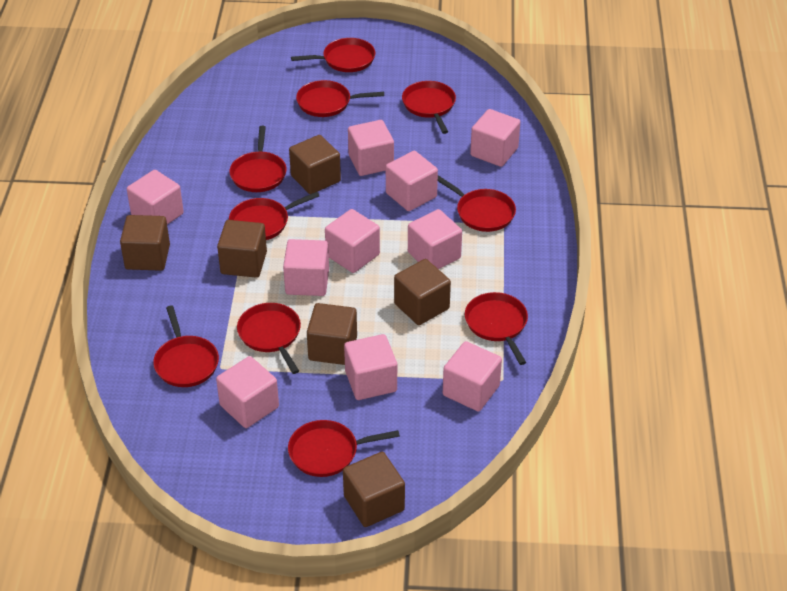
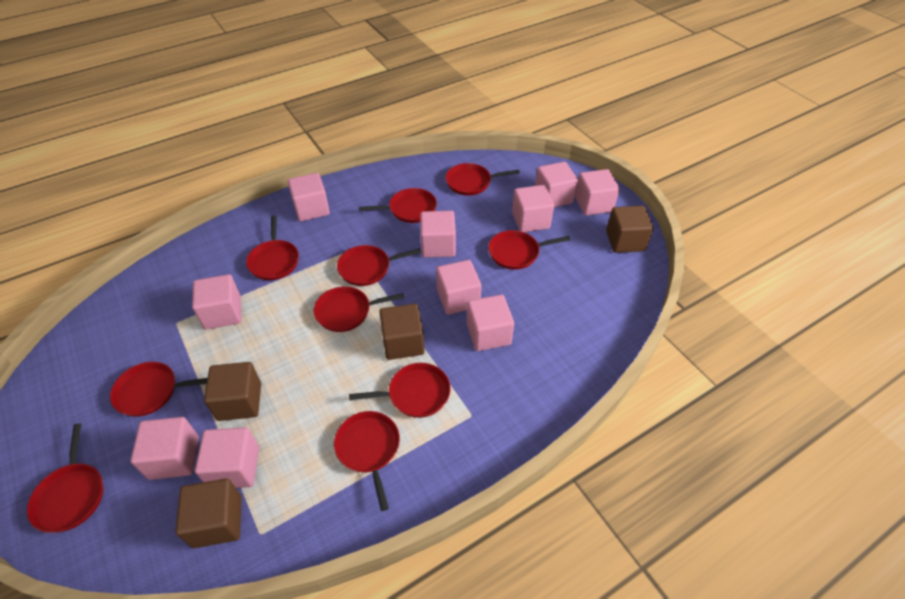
brown cube: 6 -> 4

